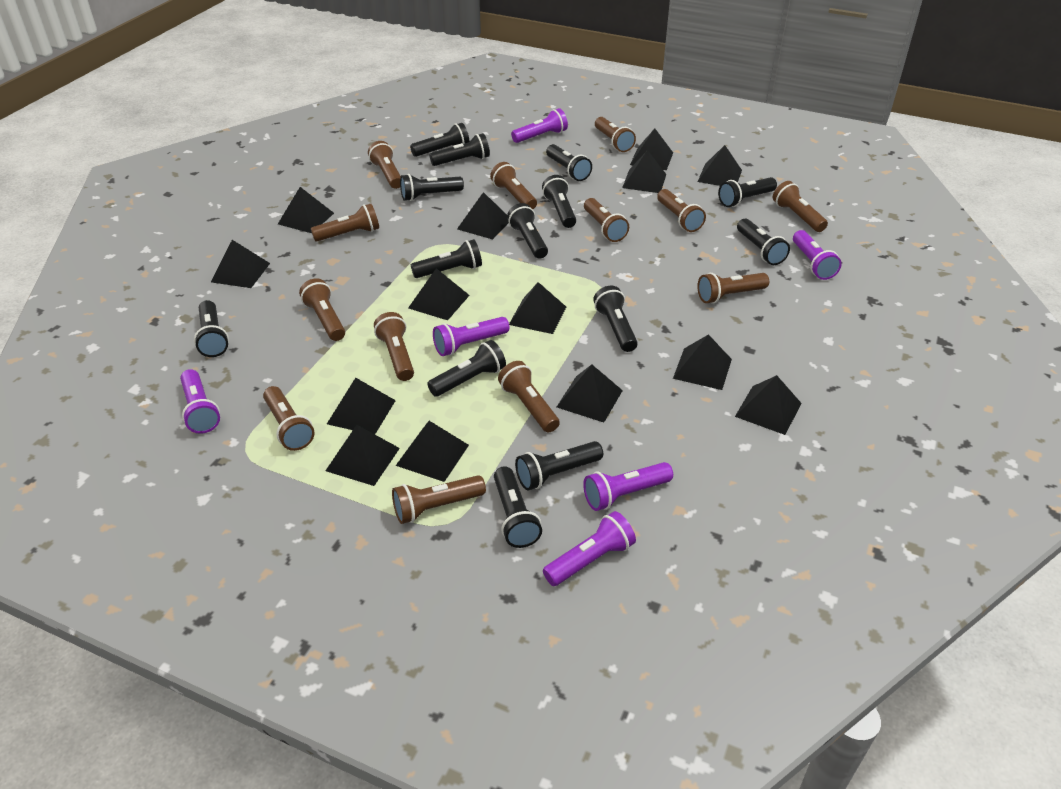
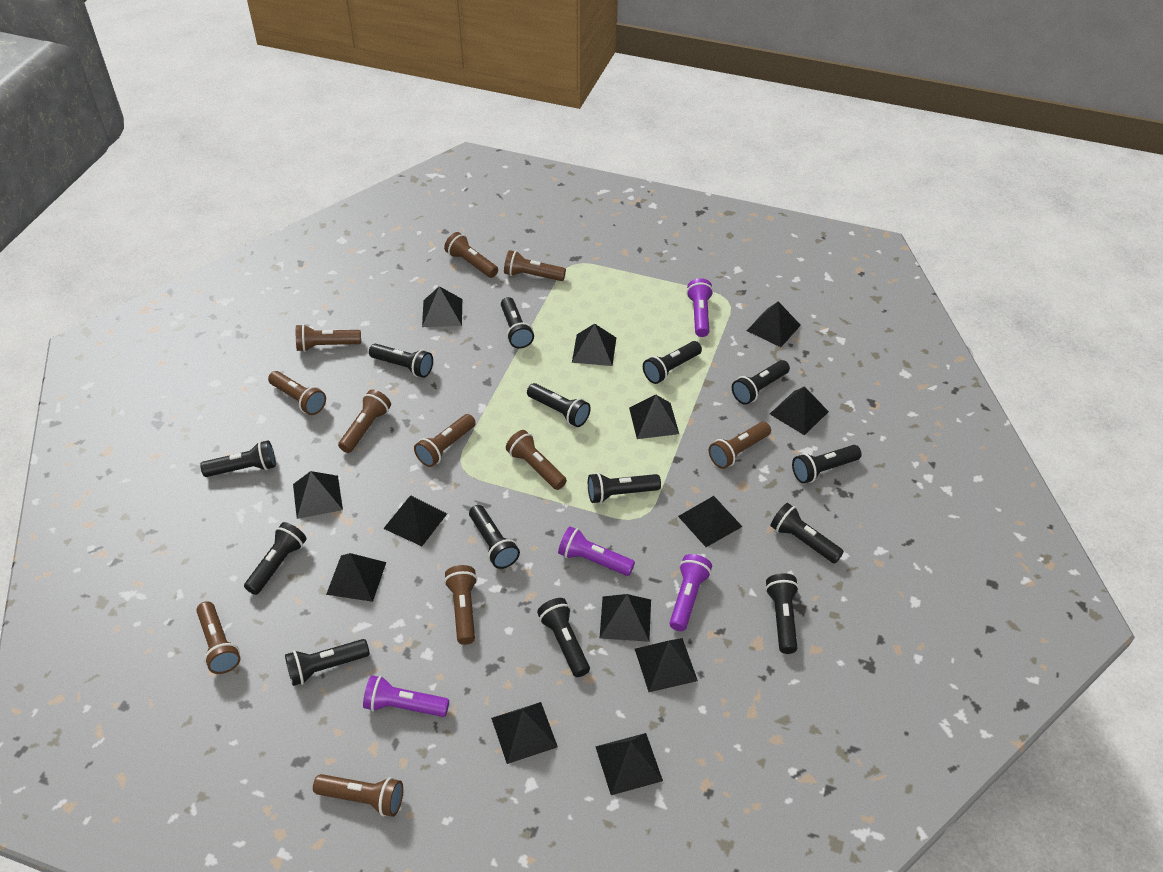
black pyramid: 14 -> 13
brown flashlight: 13 -> 11
purple flashlight: 6 -> 4

